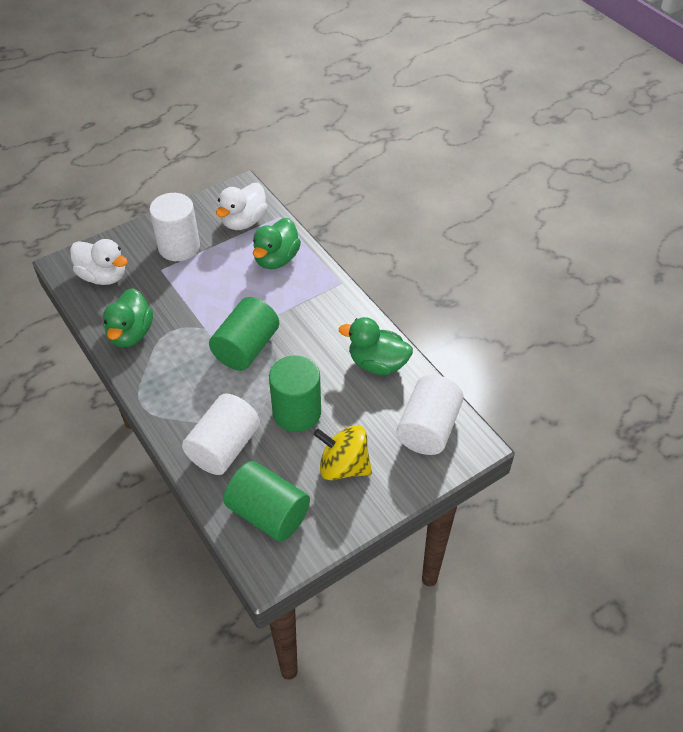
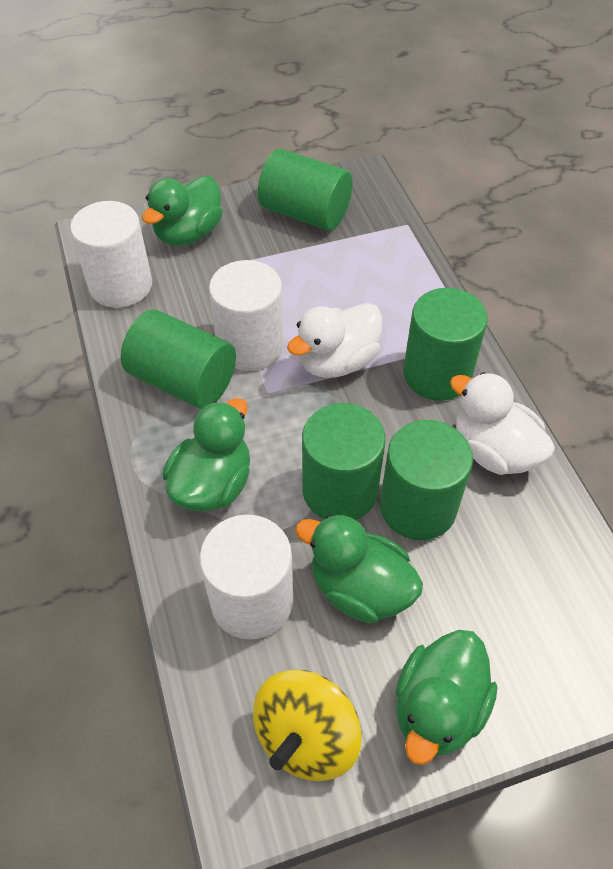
green cylinder: 3 -> 5
green duck: 3 -> 4

